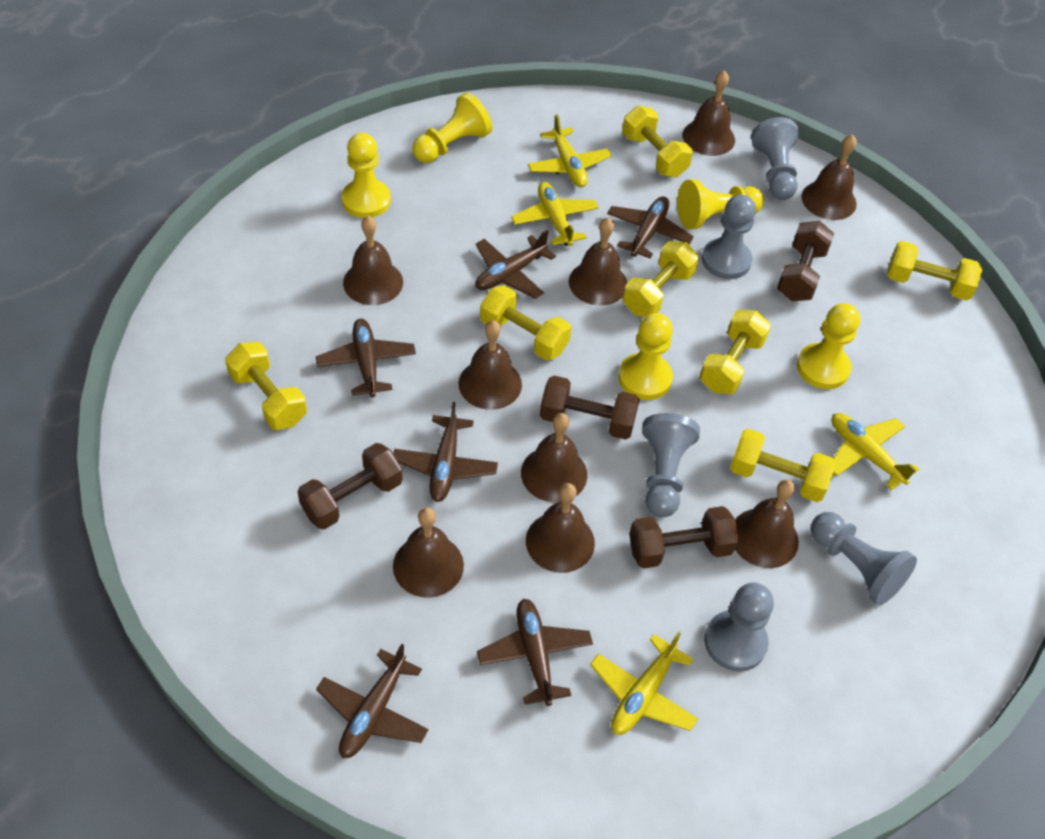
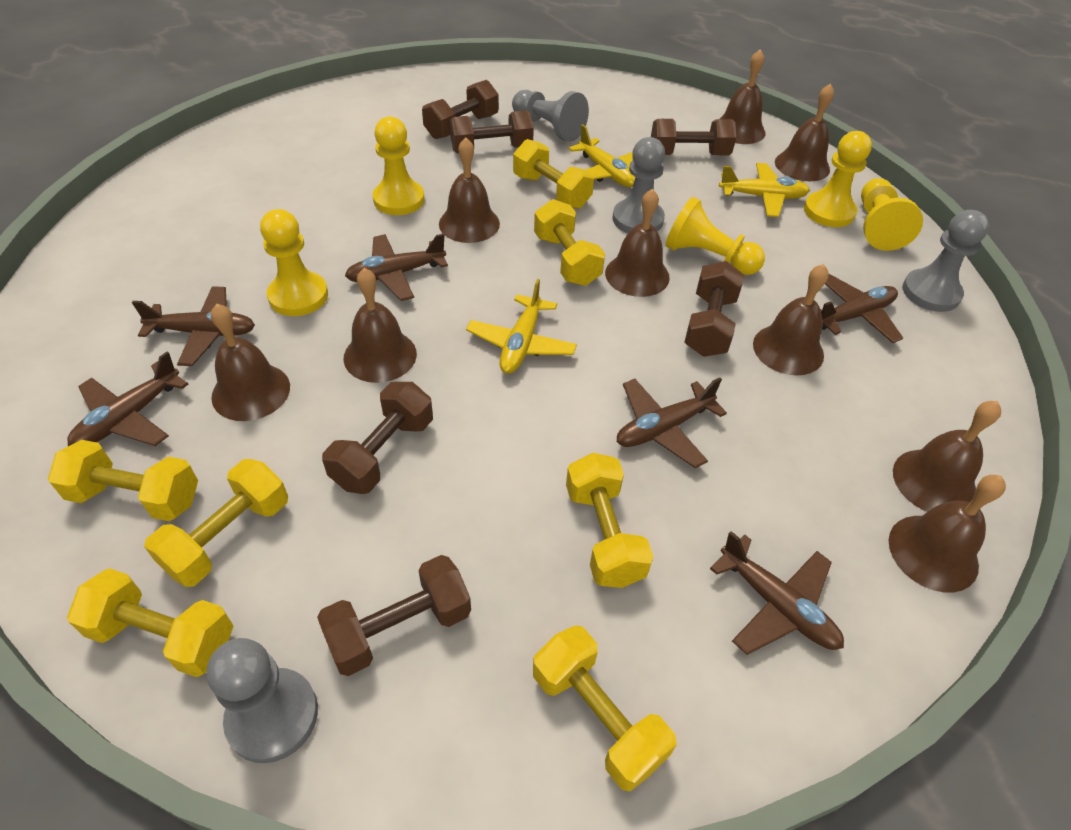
brown dumbbell: 4 -> 6
grey pawn: 5 -> 4
yellow plane: 4 -> 3

